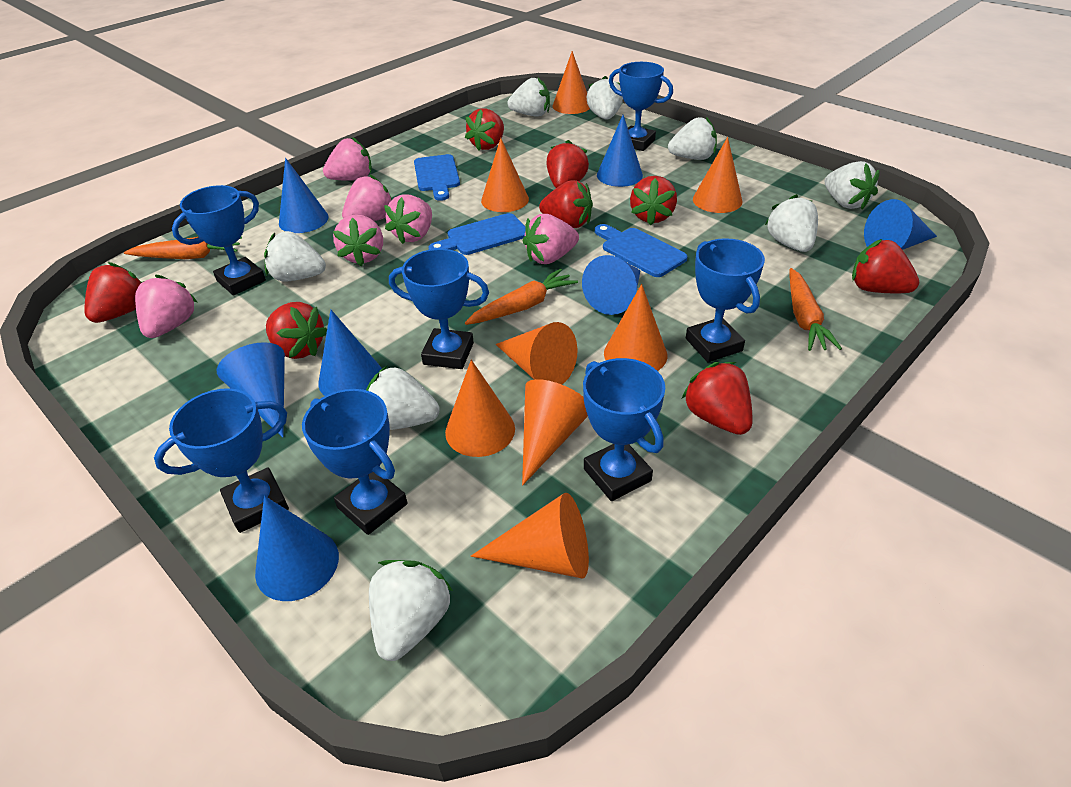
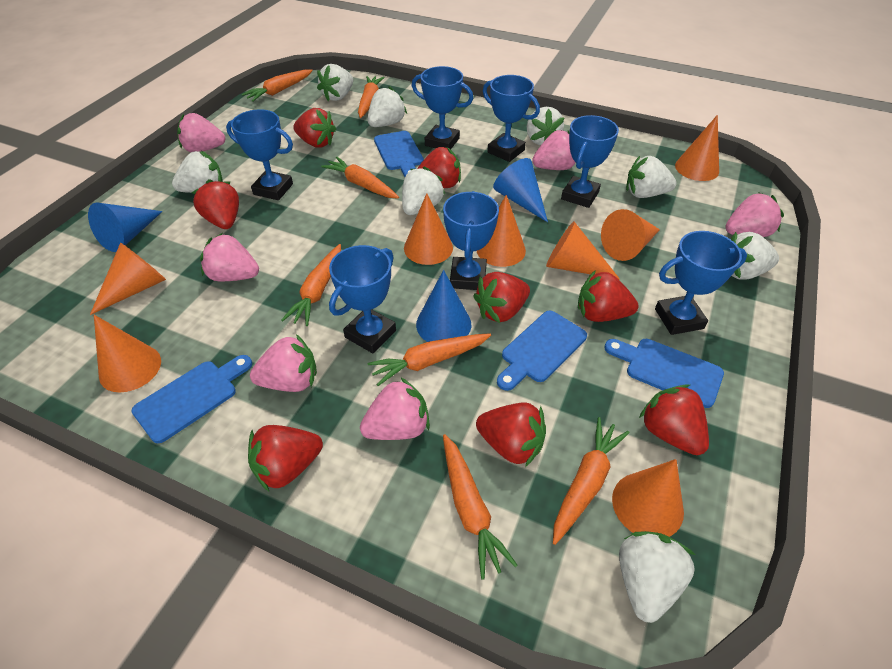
blue cone: 7 -> 3
blue cutting board: 3 -> 4
orange carrot: 3 -> 7

